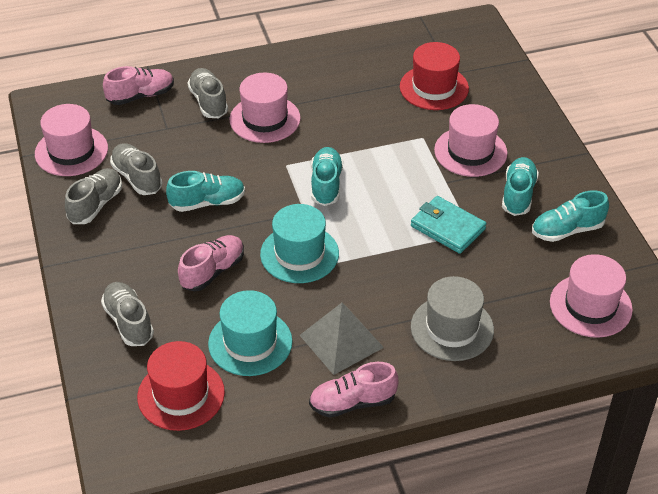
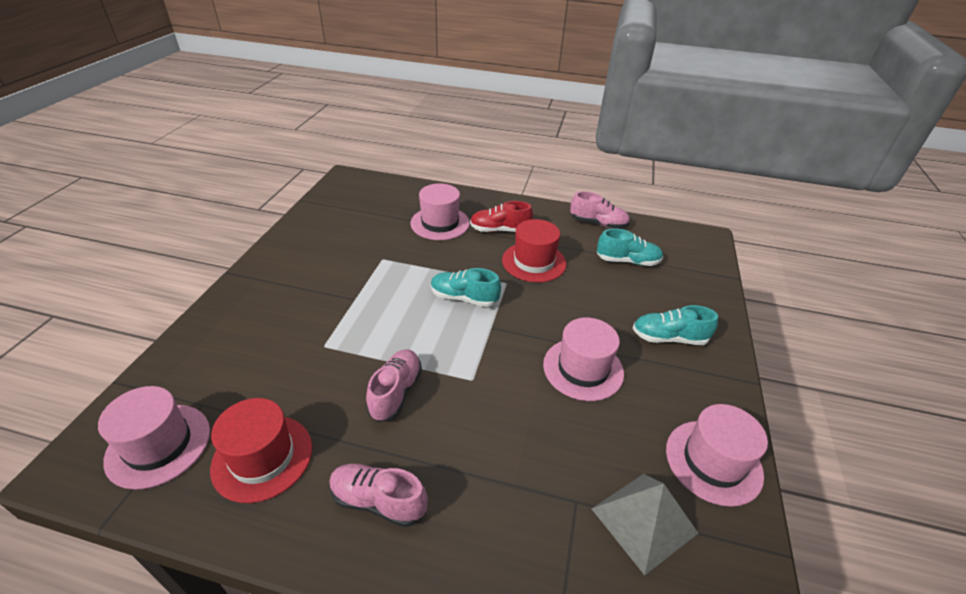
grey hat: 1 -> 0
grey shoe: 4 -> 0
red shoe: 0 -> 1
turquoise hat: 2 -> 0
turquoise shoe: 4 -> 3
turquoise wallet: 1 -> 0

